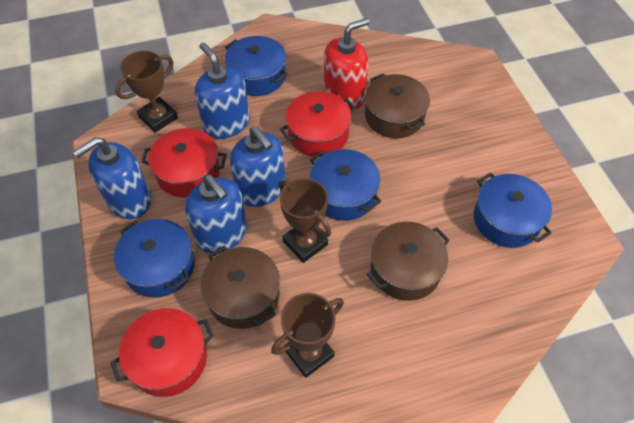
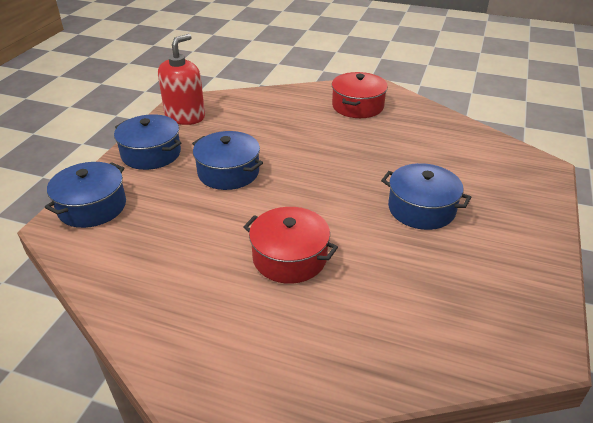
blue soap dispenser: 4 -> 0
brown pot: 3 -> 0
brown trophy: 3 -> 0
red pot: 3 -> 2

